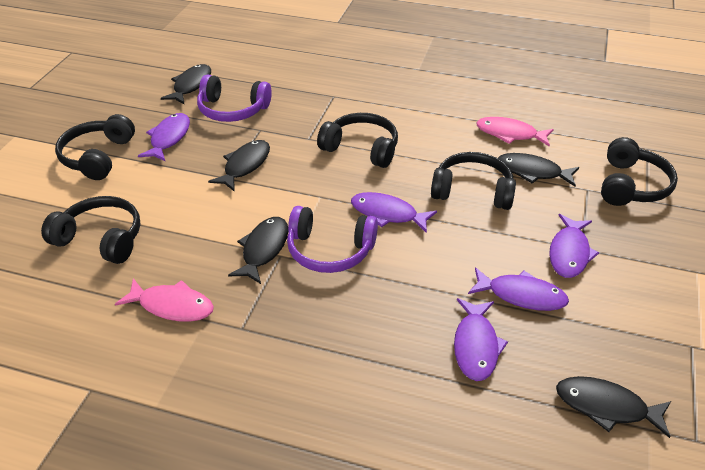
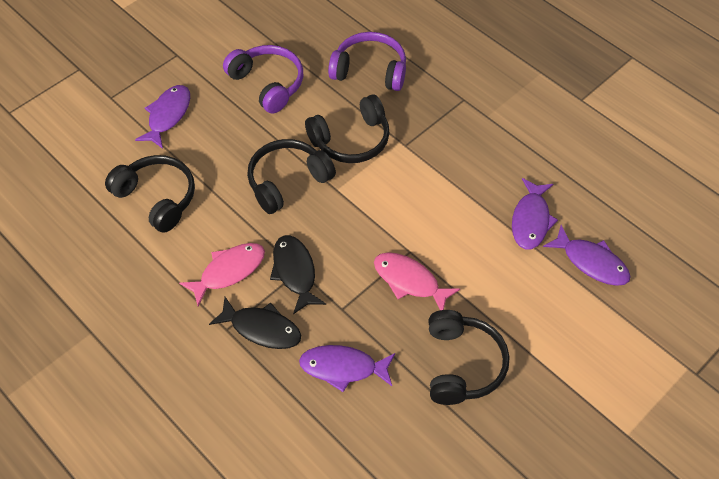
black fish: 5 -> 2
black headphones: 5 -> 4
purple fish: 5 -> 4

